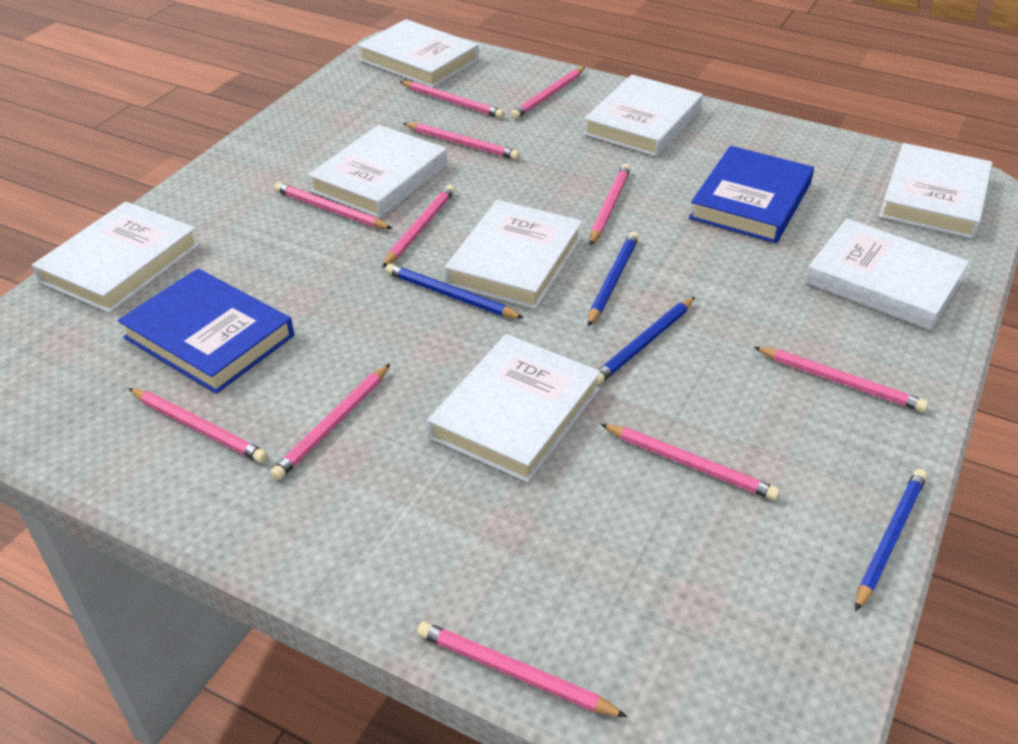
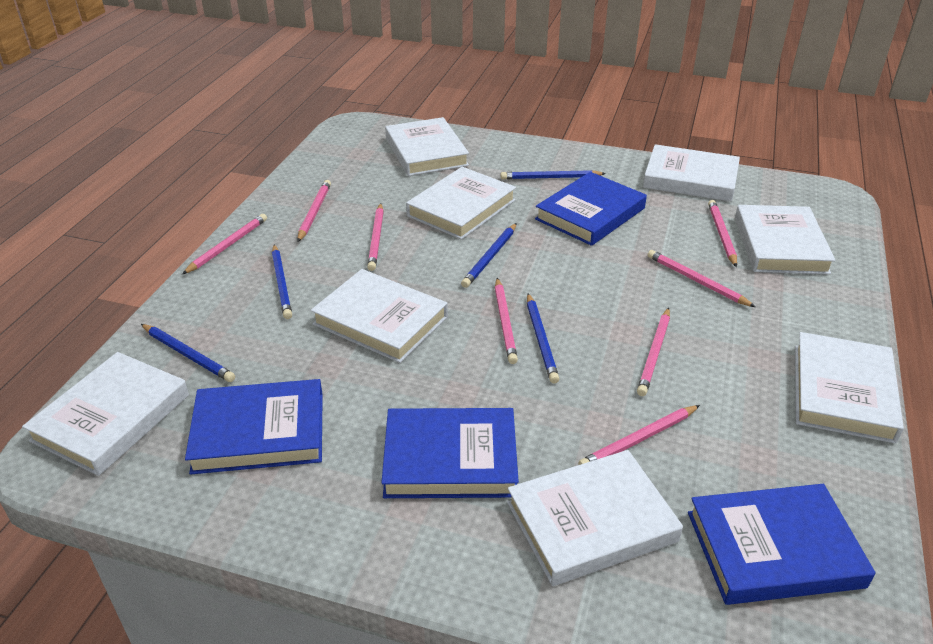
blue book: 2 -> 4
blue pencil: 4 -> 5
pink pencil: 11 -> 8

